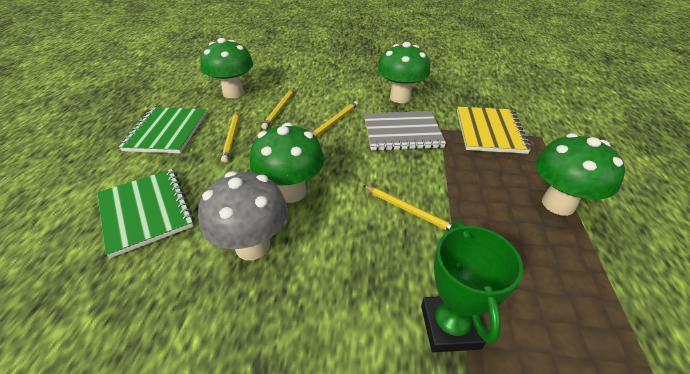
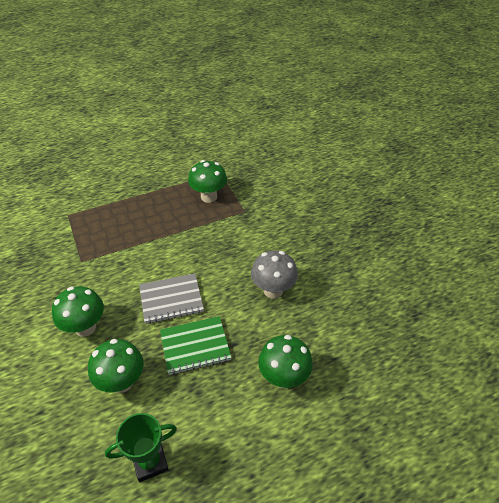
green notebook: 2 -> 1
yellow notebook: 1 -> 0
yellow pencil: 4 -> 0

